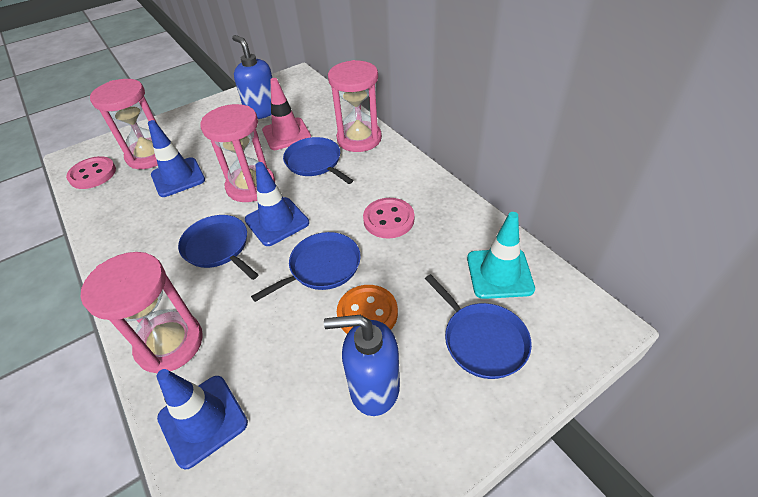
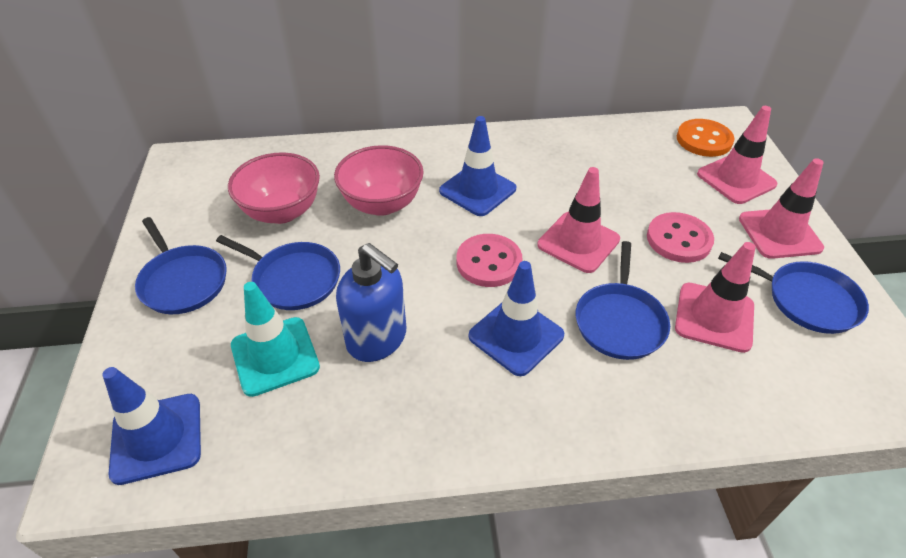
blue soap dispenser: 2 -> 1
pink bowl: 0 -> 2
pink hourglass: 4 -> 0
pink traffic cone: 1 -> 4

